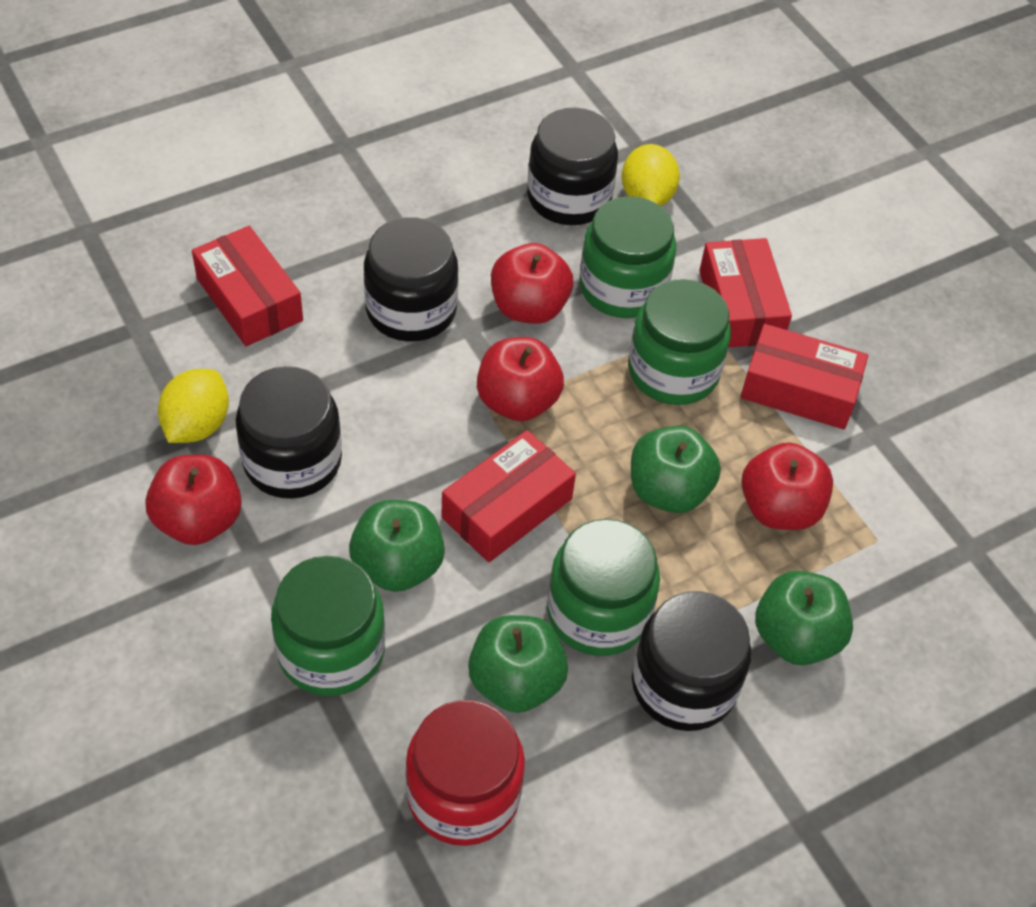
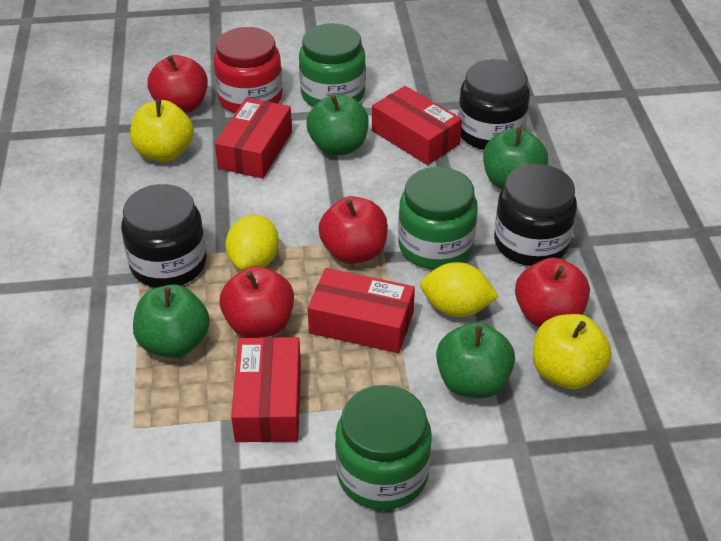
black jar: 4 -> 3
green jar: 4 -> 3
yellow apple: 0 -> 2

